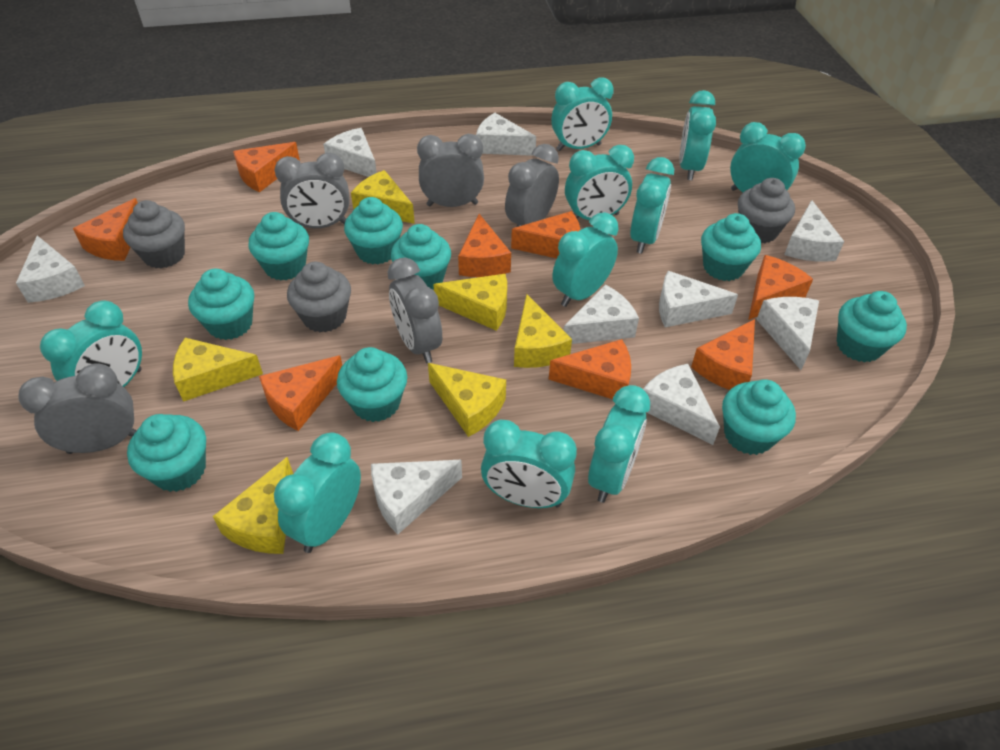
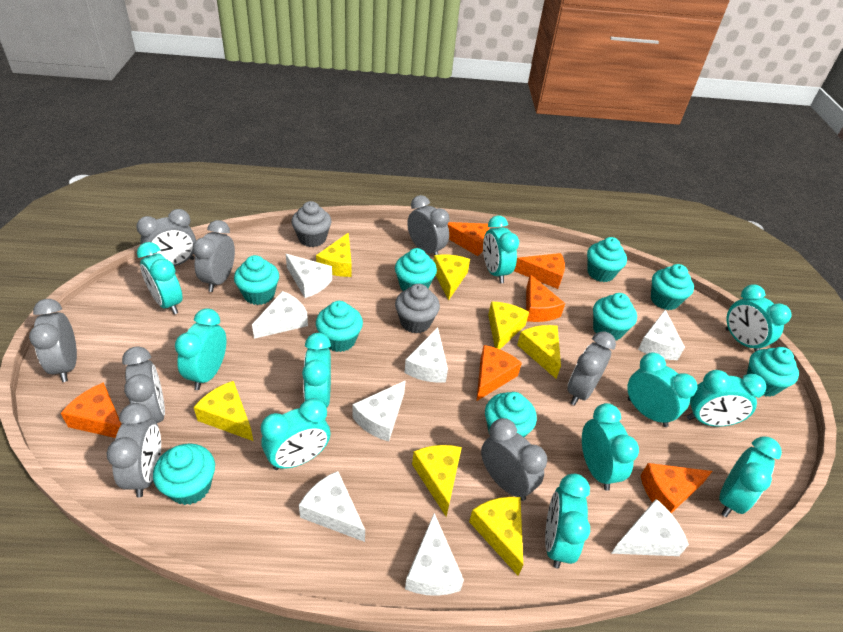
grey clock: 5 -> 8
grey cupcake: 3 -> 2
orange cheese: 8 -> 6
turquoise clock: 10 -> 11
white cheese: 9 -> 8
yellow cheese: 6 -> 7

